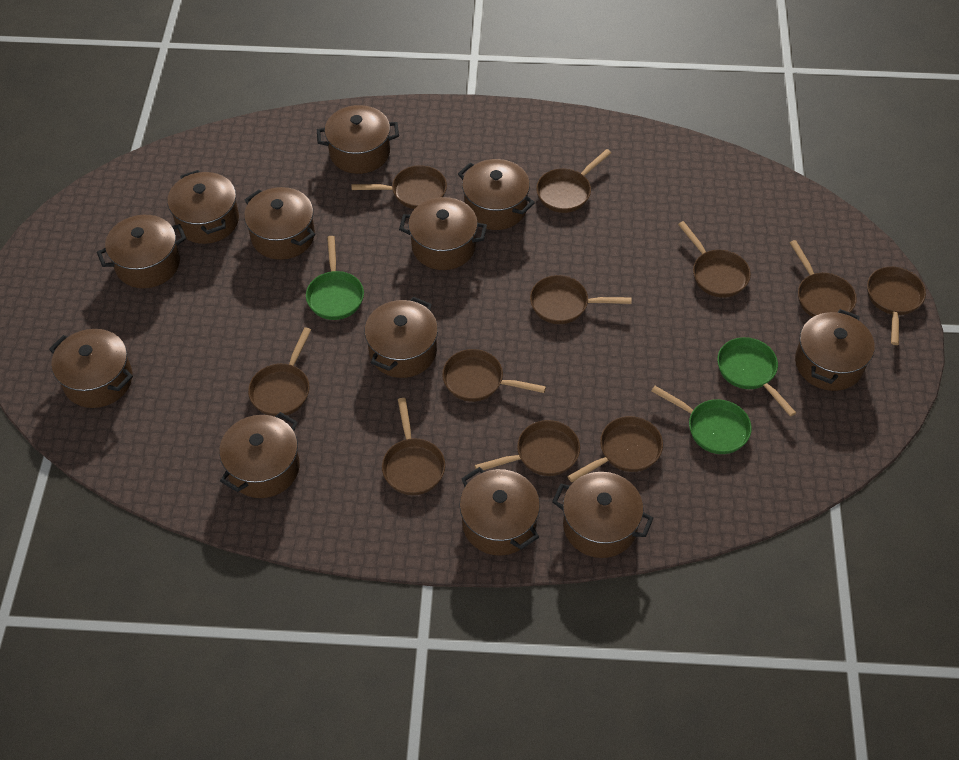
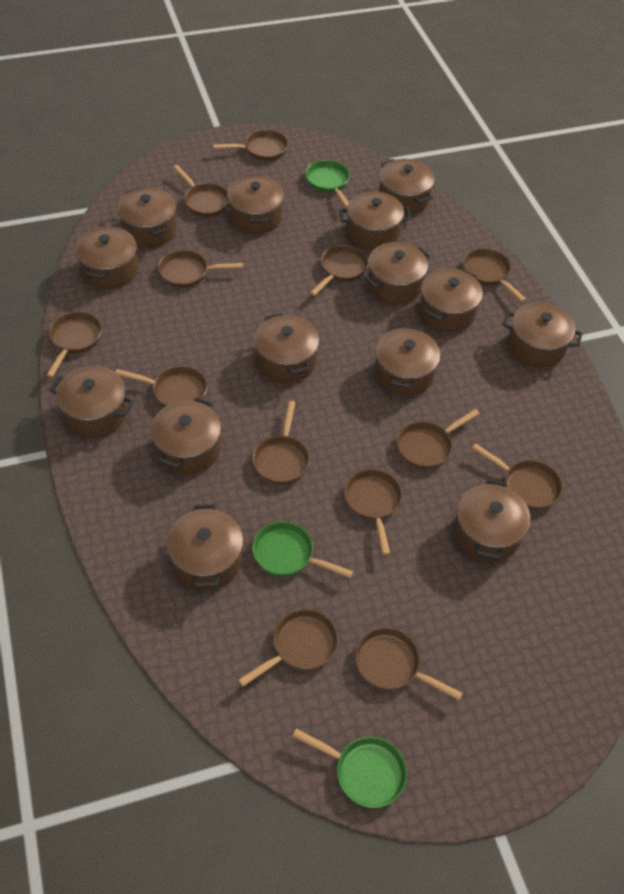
brown pan: 11 -> 13
brown pot: 12 -> 14

